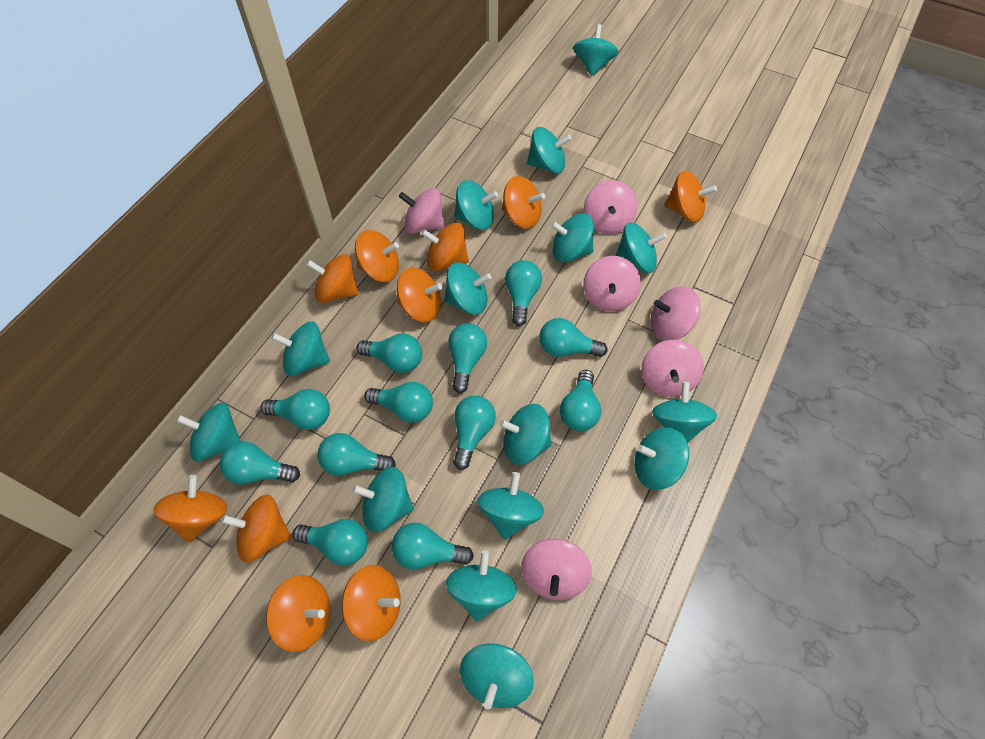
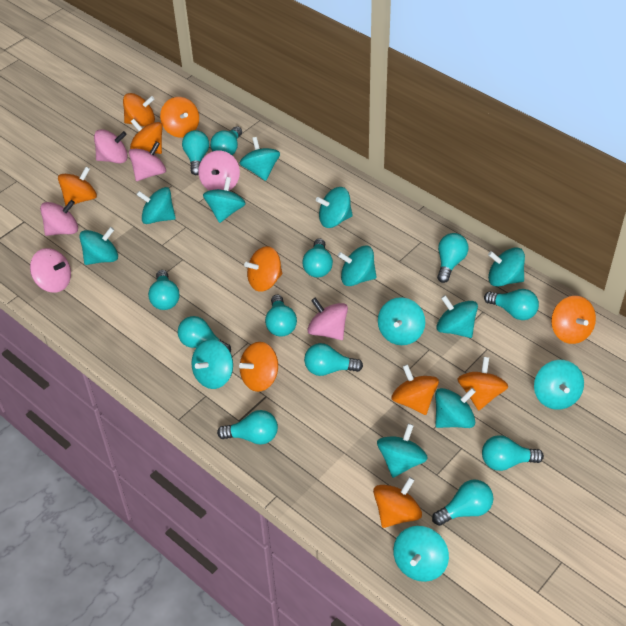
turquoise spinning top: 15 -> 14

